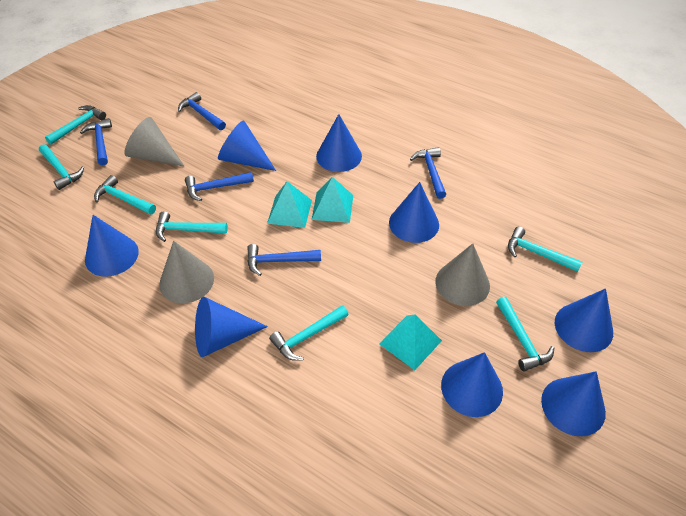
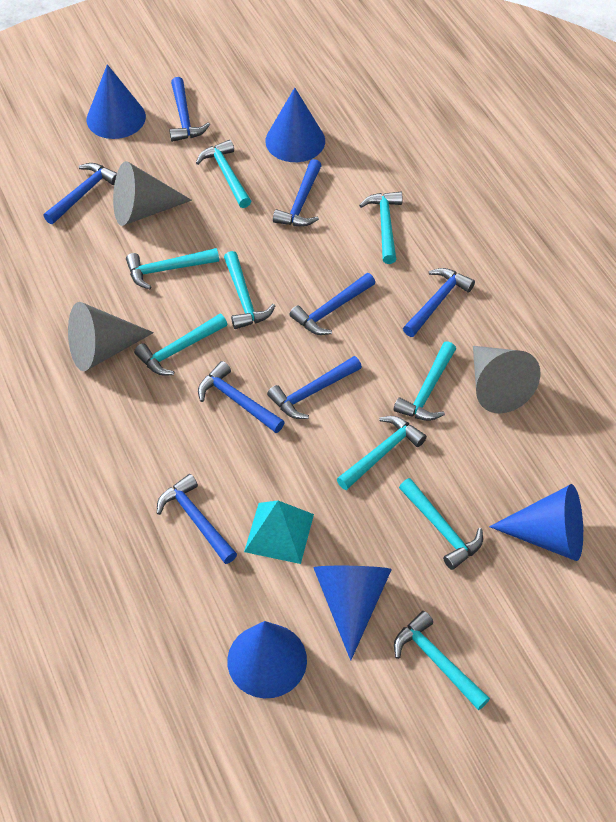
blue cone: 8 -> 5
blue hammer: 5 -> 8
turquoise hammer: 7 -> 9
turquoise pyramid: 3 -> 1

